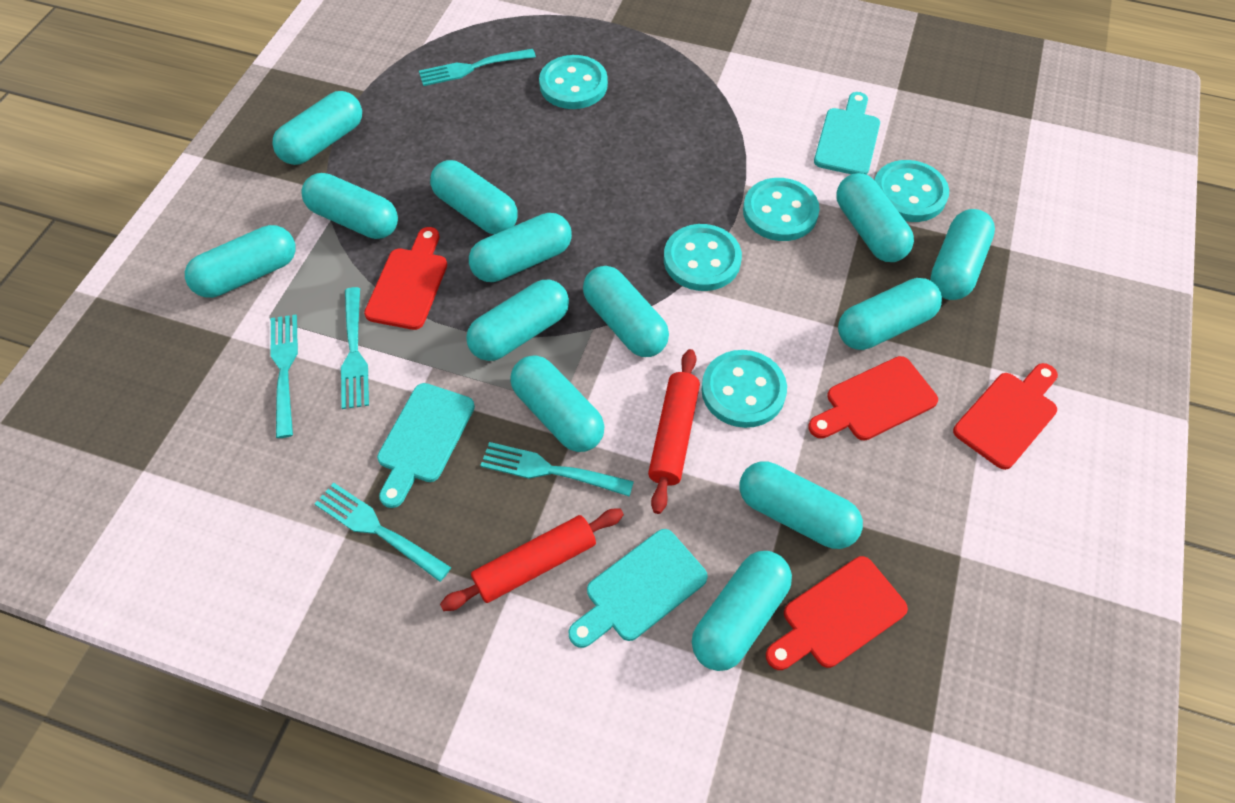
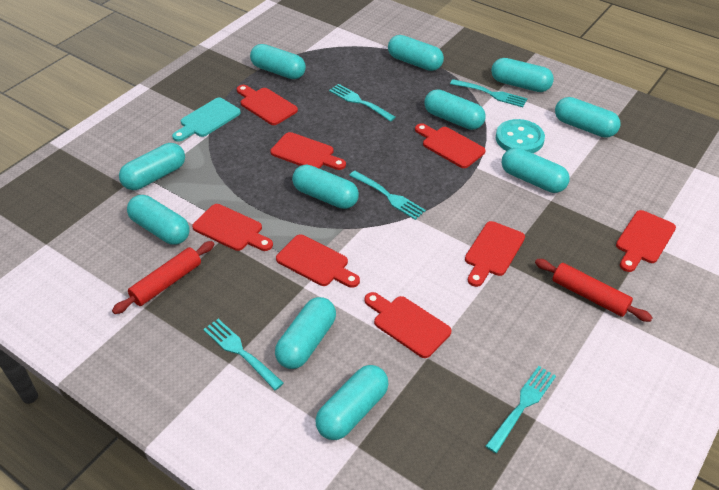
red cutting board: 4 -> 8
turquoise button: 5 -> 1
turquoise capsule: 13 -> 11
turquoise cutting board: 3 -> 1

